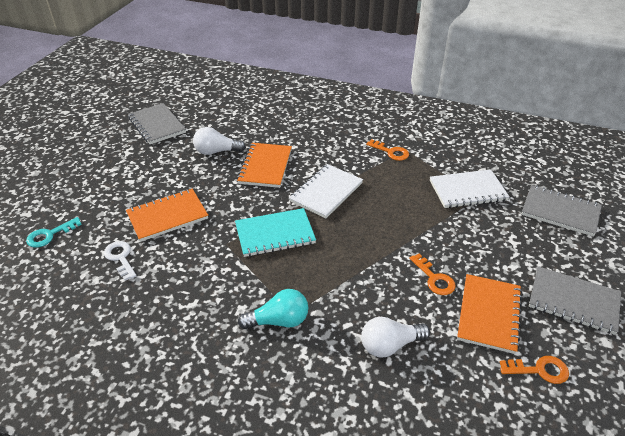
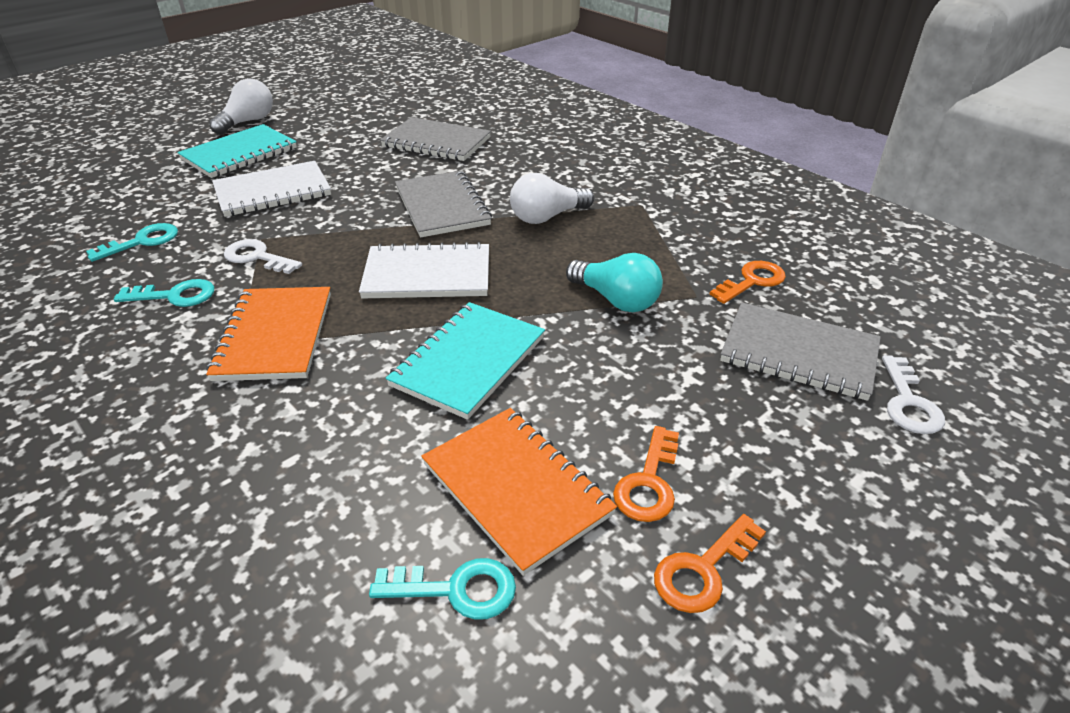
orange notebook: 3 -> 2
turquoise key: 1 -> 3
turquoise notebook: 1 -> 2
white key: 1 -> 2

